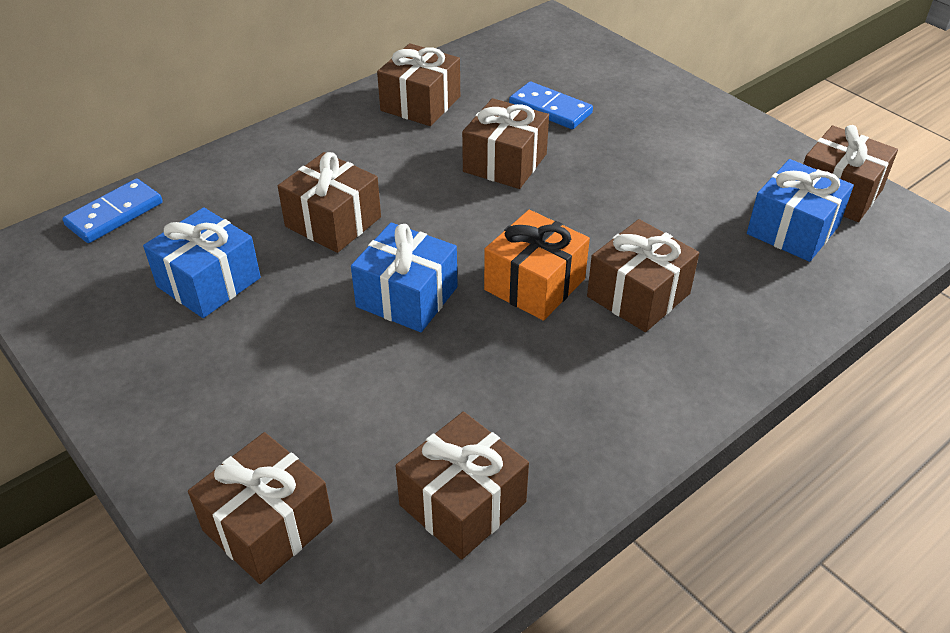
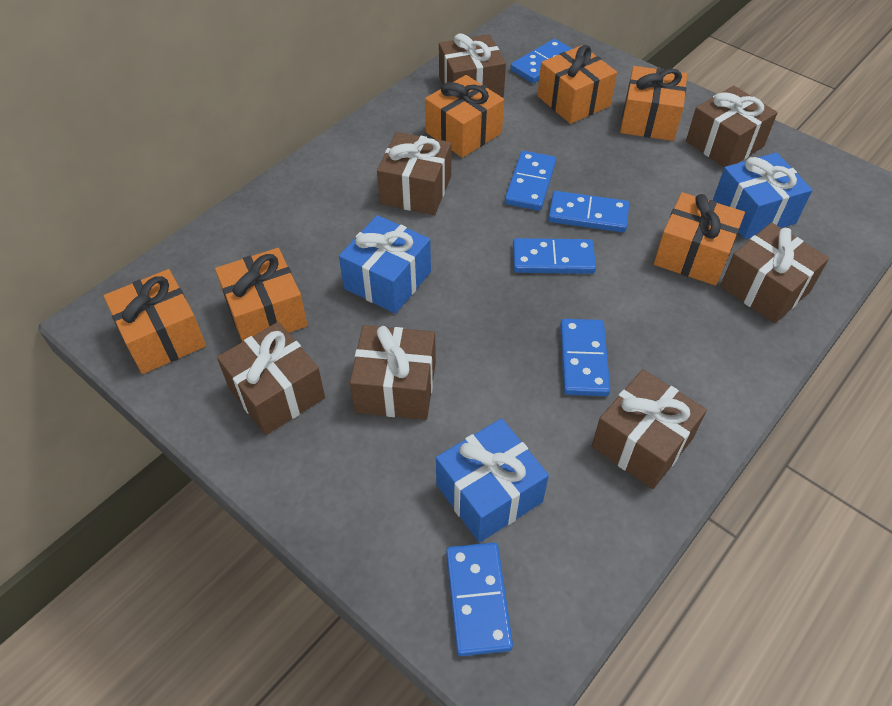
blue domino: 2 -> 6
orange gift: 1 -> 6

